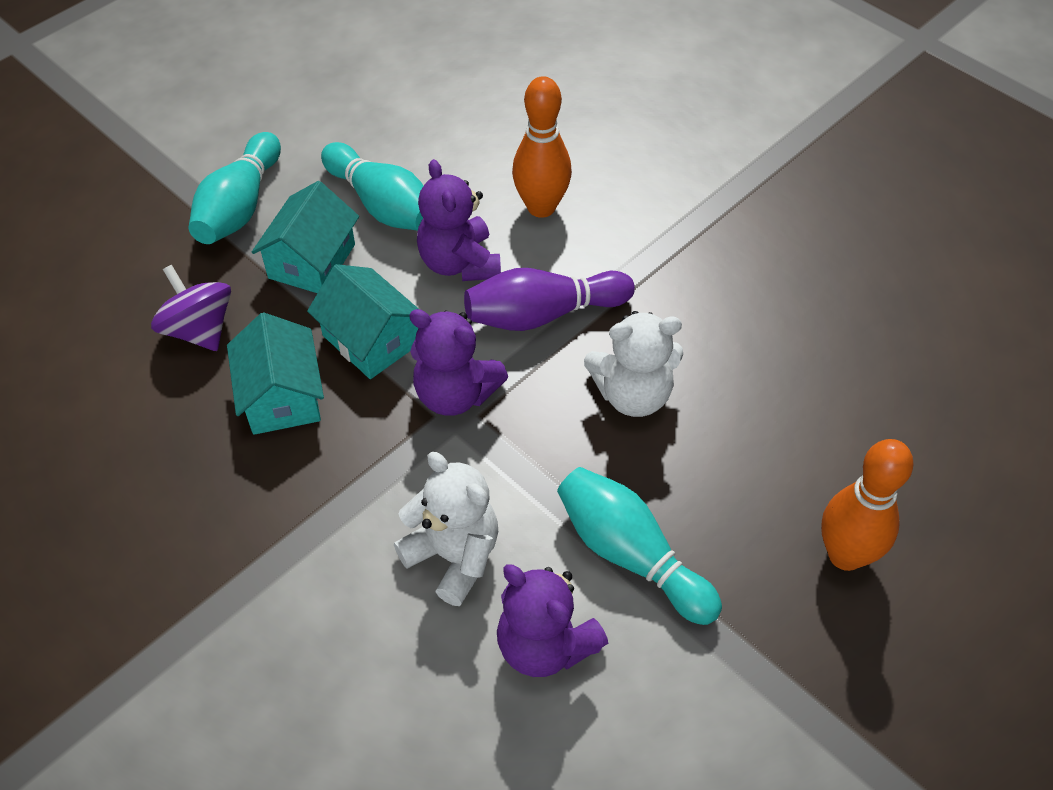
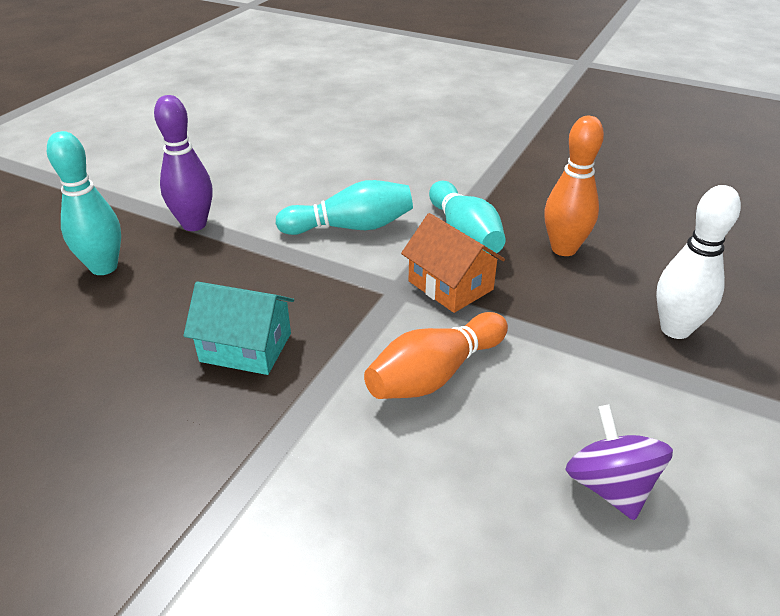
orange house: 0 -> 1
purple teddy bear: 3 -> 0
turquoise house: 3 -> 1
white bowling pin: 0 -> 1
white teddy bear: 2 -> 0

